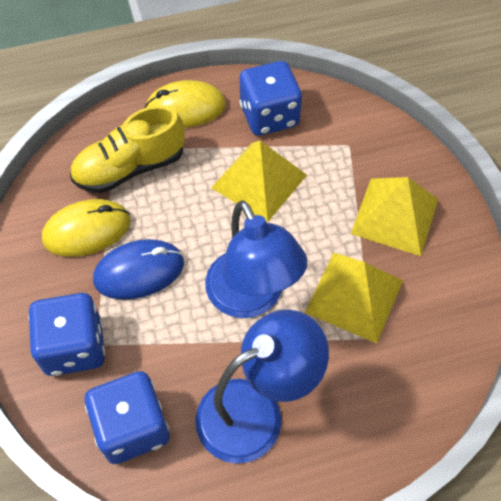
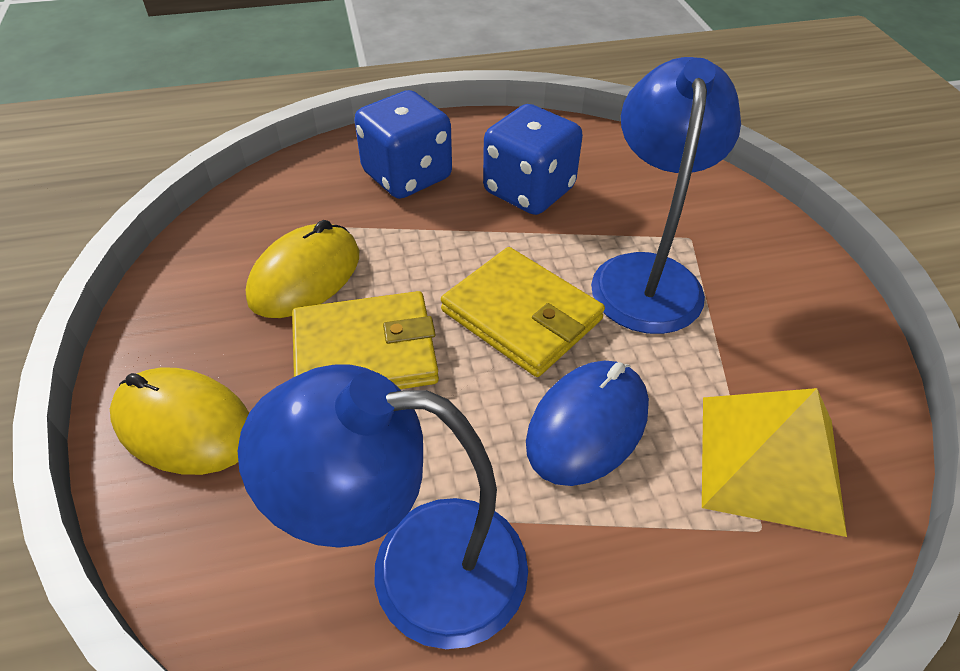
blue dice: 3 -> 2
yellow pyramid: 3 -> 1
yellow shoe: 1 -> 0
yellow wallet: 0 -> 2

